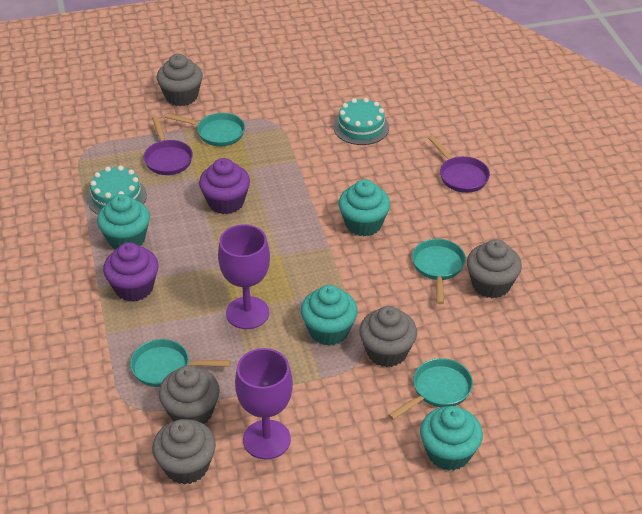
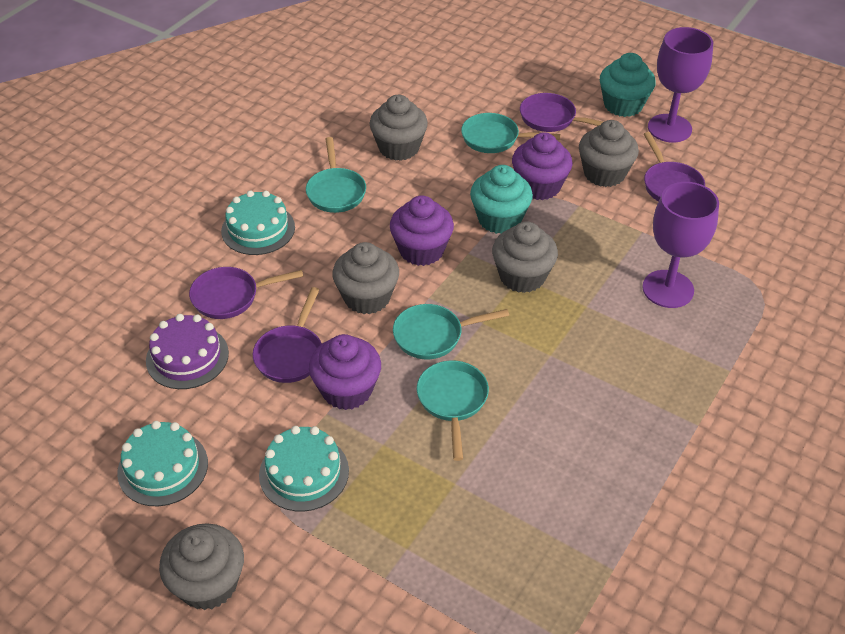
purple cake: 0 -> 1
purple cupcake: 2 -> 3
purple pan: 2 -> 4
turquoise cake: 2 -> 3
turquoise cupcake: 4 -> 2

